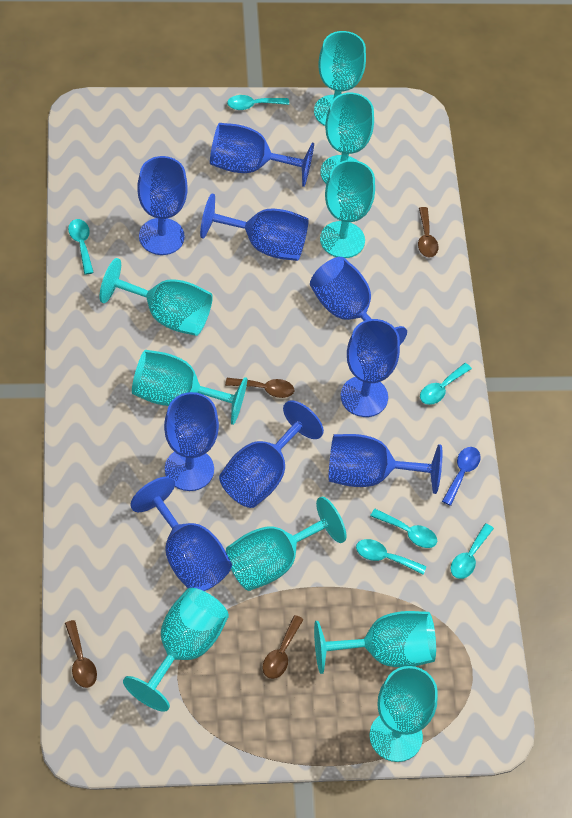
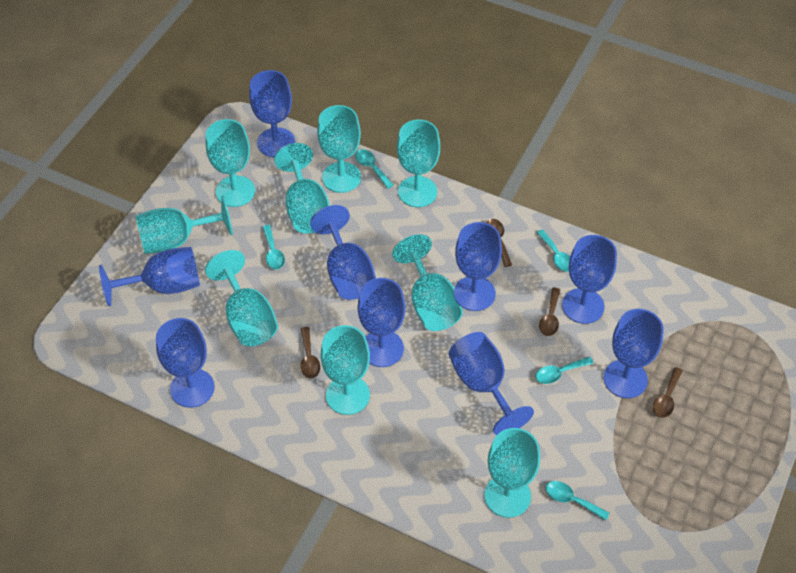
blue spoon: 1 -> 0
turquoise spoon: 6 -> 5

